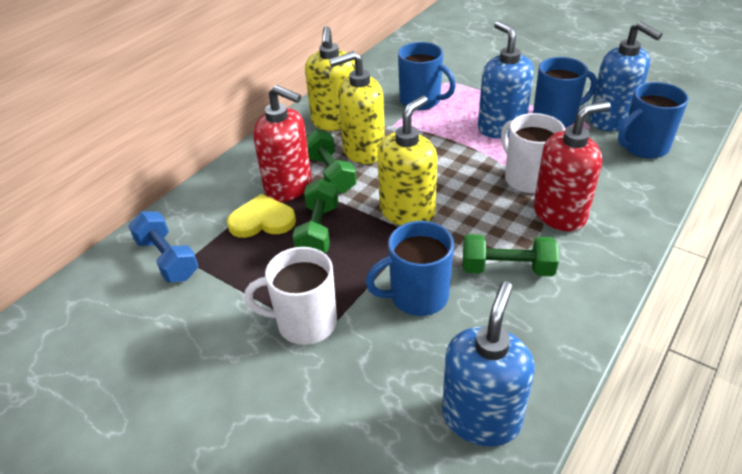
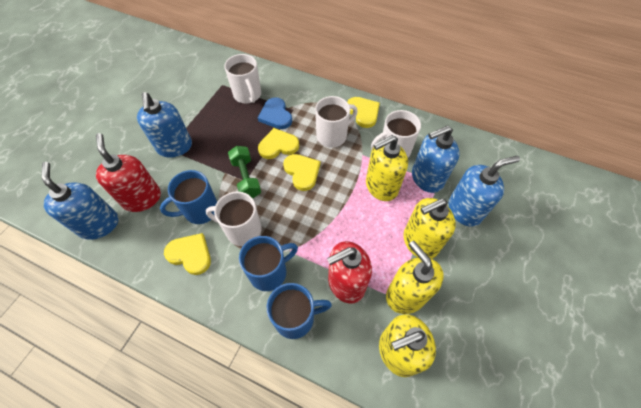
blue dumbbell: 1 -> 0
blue heart: 0 -> 1
blue mug: 4 -> 3
blue soap dispenser: 3 -> 4
green dumbbell: 3 -> 1
white mug: 2 -> 4
yellow heart: 1 -> 4
yellow soap dispenser: 3 -> 4

